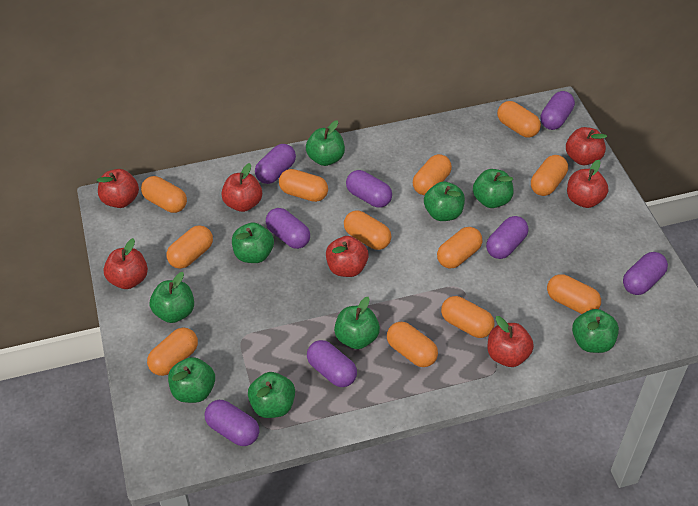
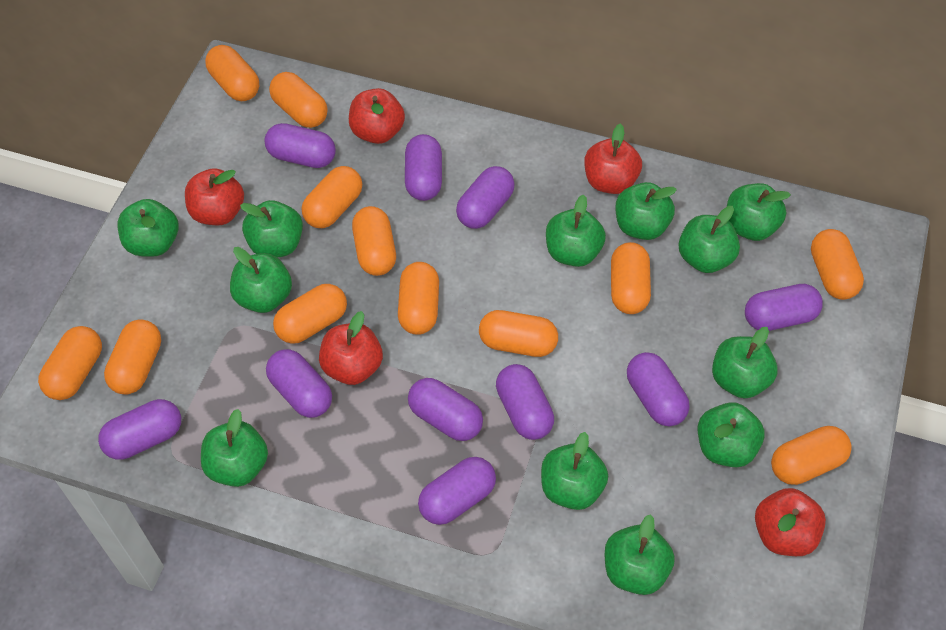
green apple: 9 -> 12
purple capsule: 8 -> 10
red apple: 7 -> 5

